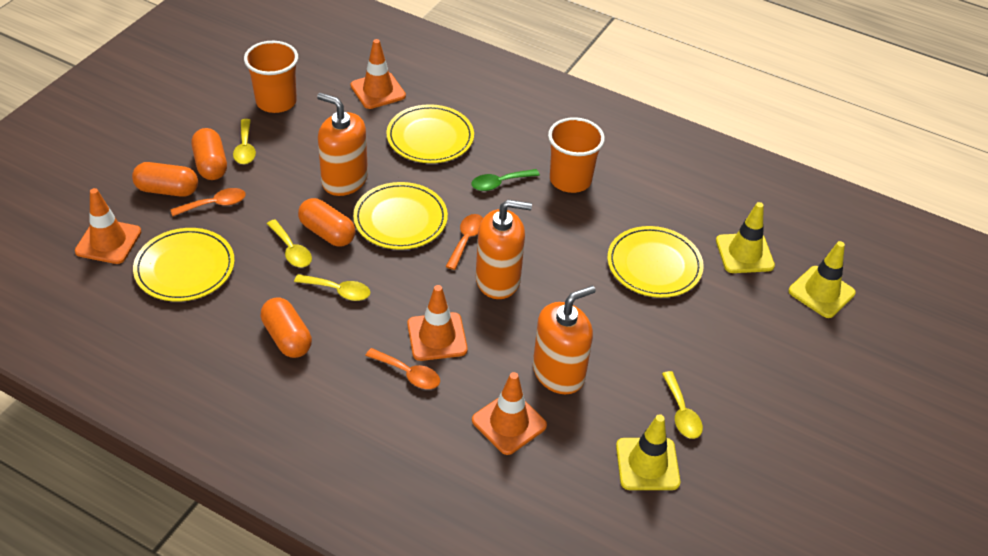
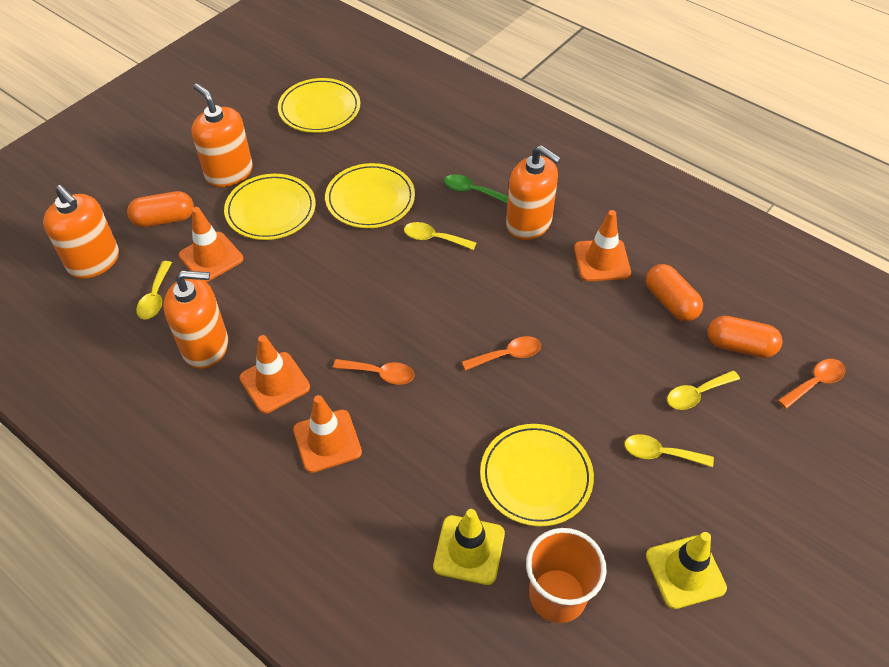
orange capsule: 4 -> 3
orange cup: 2 -> 1
orange soap dispenser: 3 -> 4
yellow traffic cone: 3 -> 2

